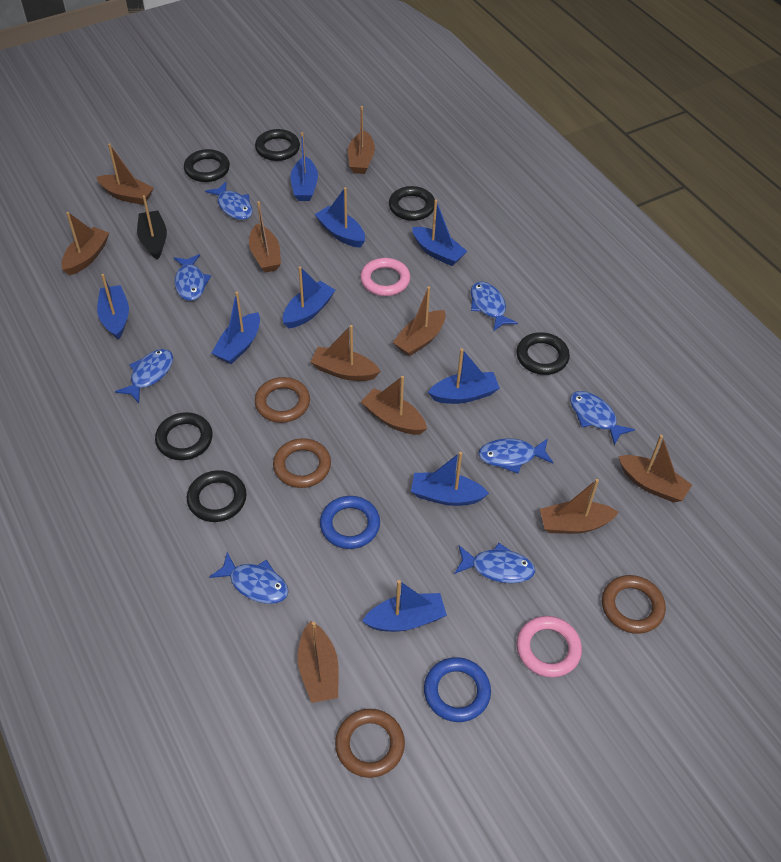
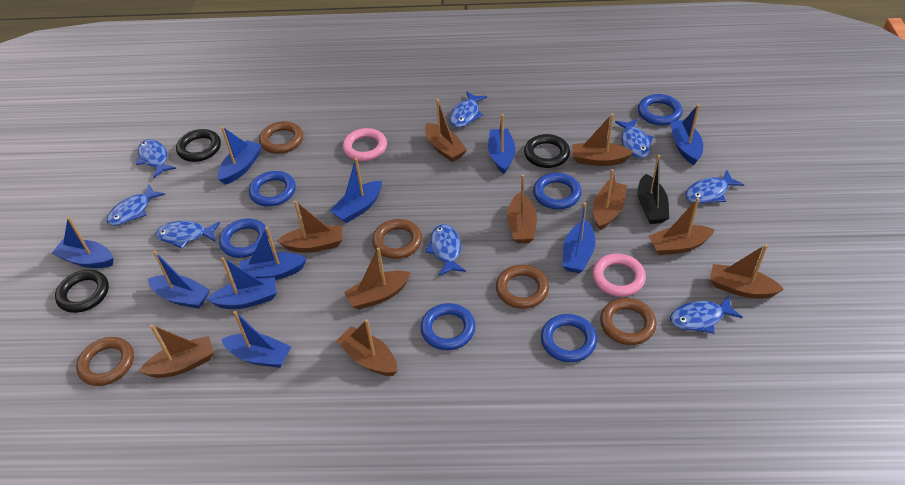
black ring: 6 -> 3
blue boat: 9 -> 10
blue ring: 2 -> 6
brown ring: 4 -> 5

